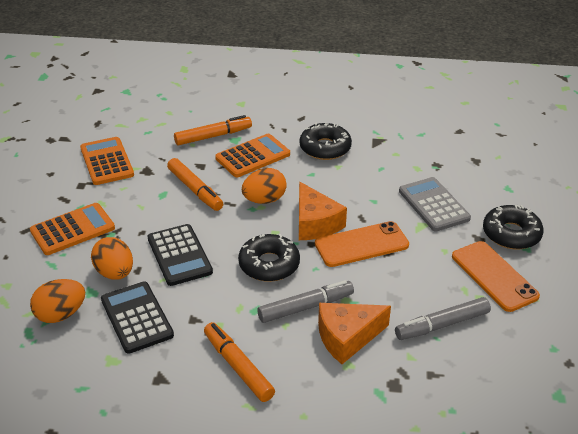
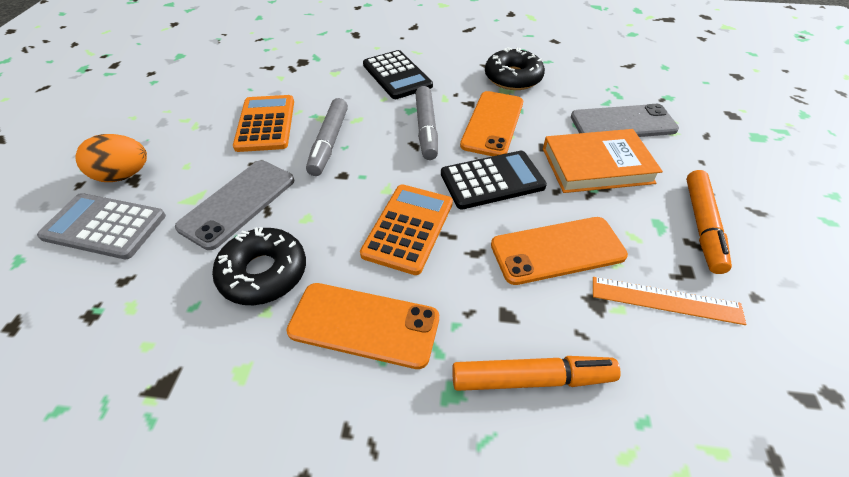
black donut: 3 -> 2
grey phone: 0 -> 2
orange book: 0 -> 1
orange calculator: 3 -> 2
orange cheese: 2 -> 0
orange egg: 3 -> 1
orange marker: 3 -> 2
orange phone: 2 -> 3
orange ruler: 0 -> 1

